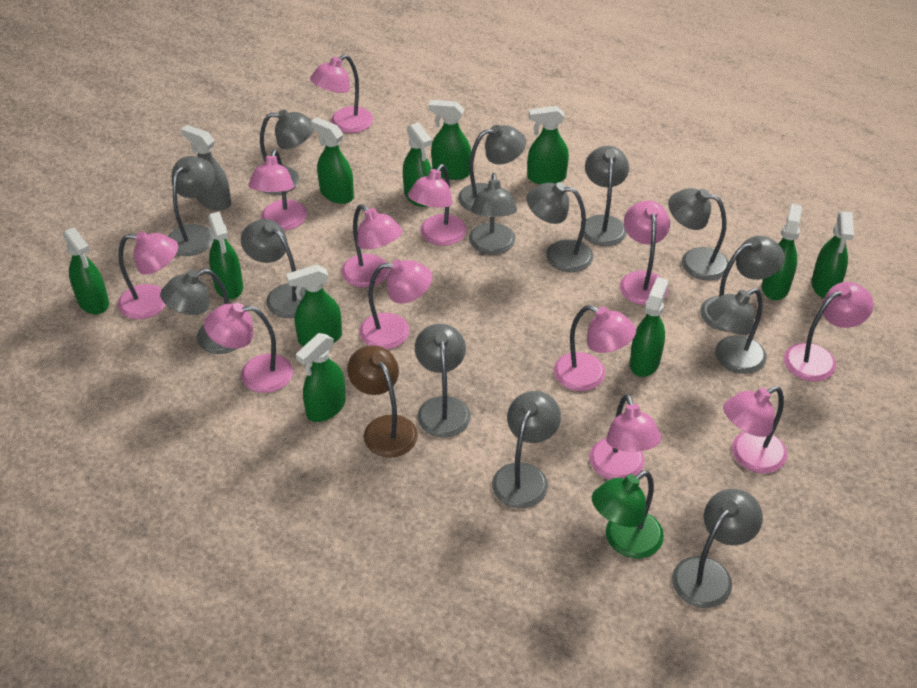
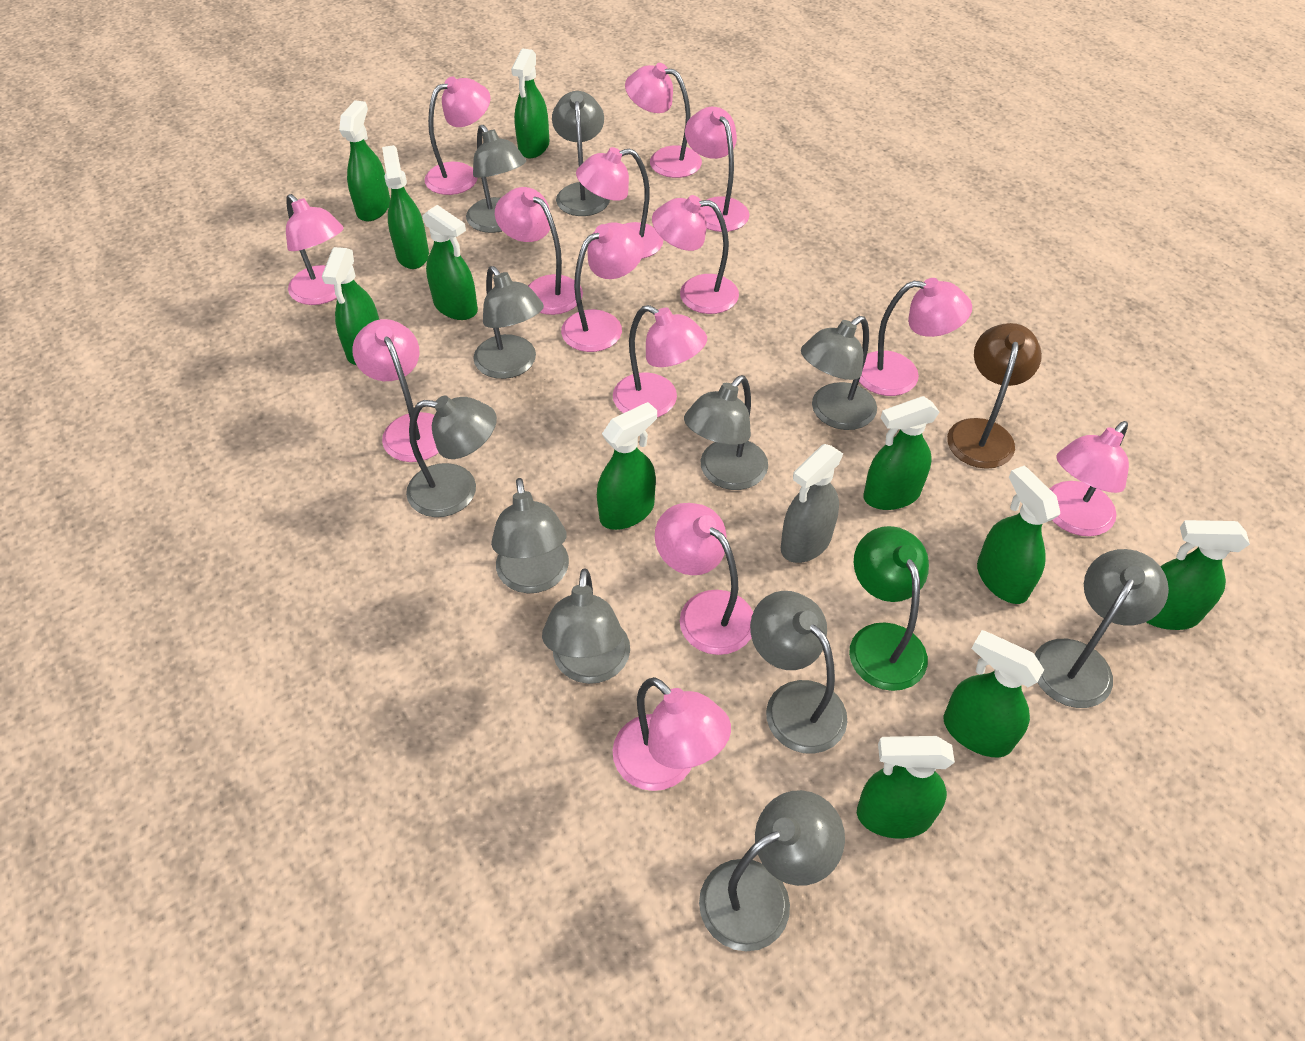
grey lamp: 14 -> 11
pink lamp: 12 -> 14

